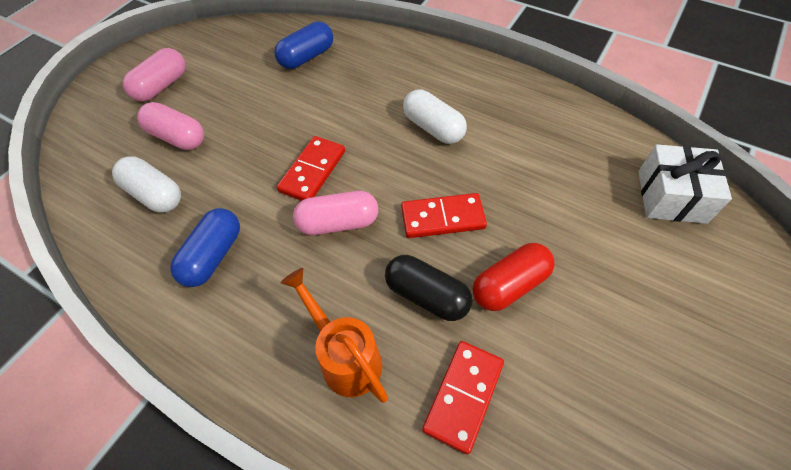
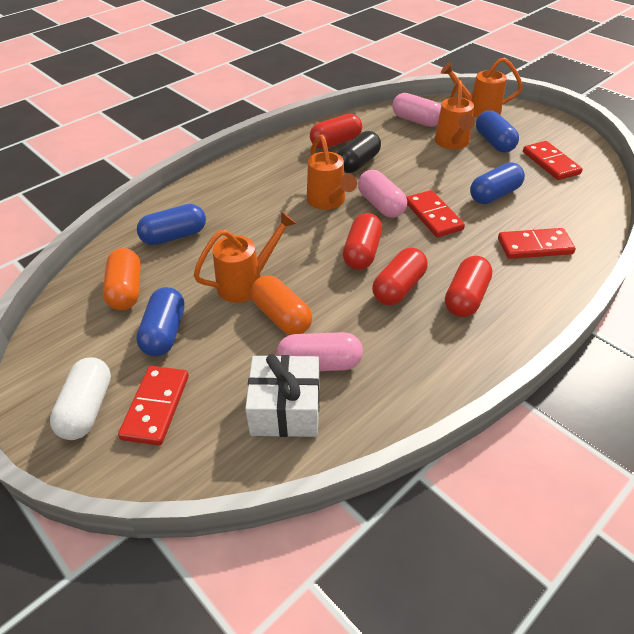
blue capsule: 2 -> 4
orange capsule: 0 -> 2
orange watering can: 1 -> 4
red capsule: 1 -> 4
red domino: 3 -> 4
white capsule: 2 -> 1

